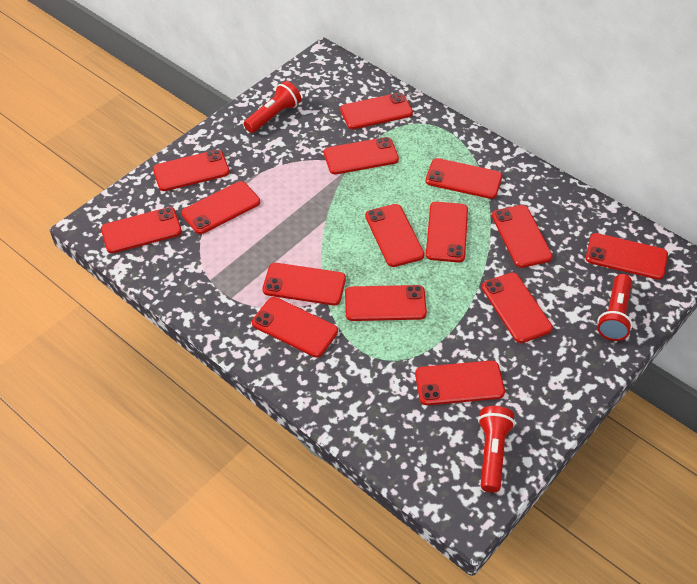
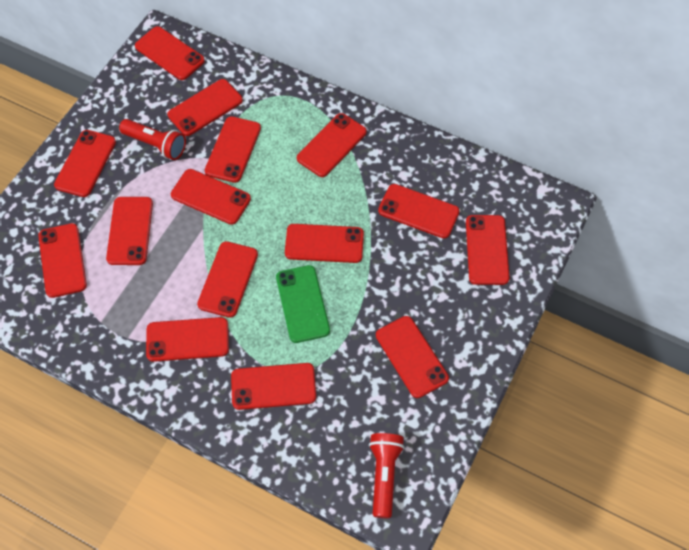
green phone: 0 -> 1
red flashlight: 3 -> 2

